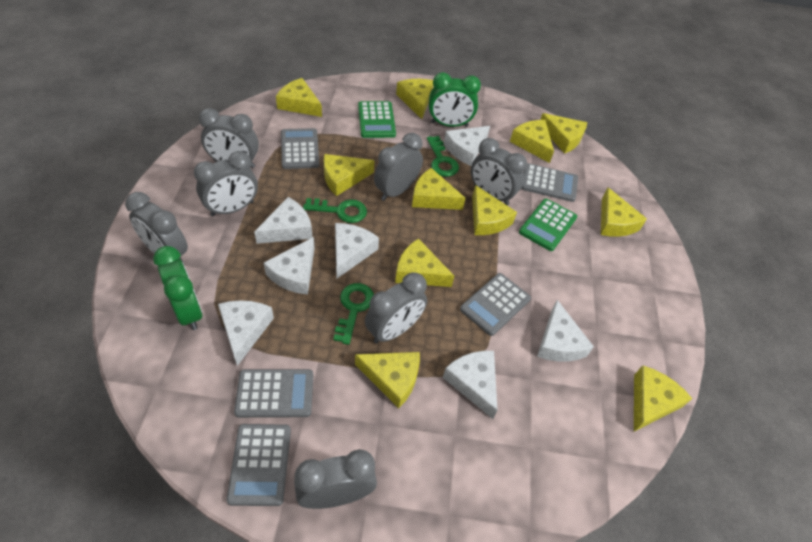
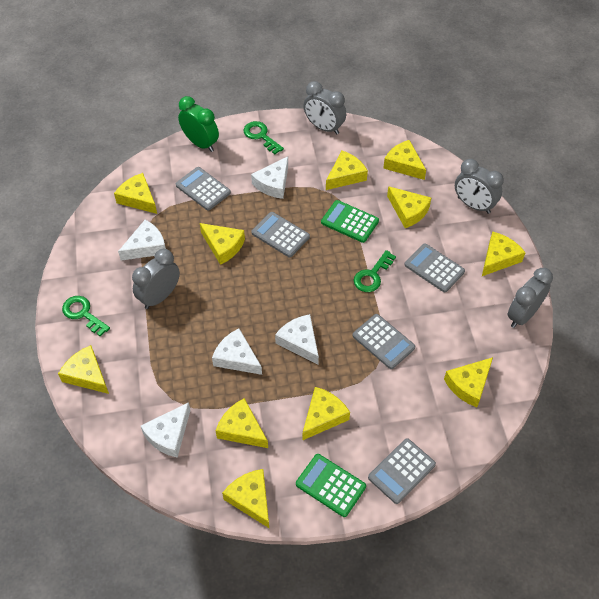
green clock: 2 -> 1
grey clock: 7 -> 4
white cheese: 7 -> 5

